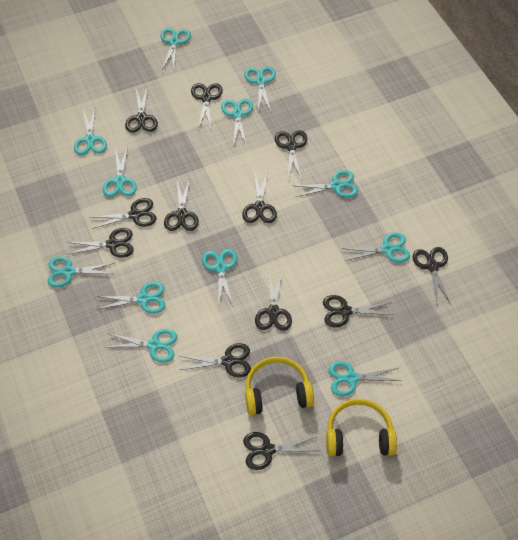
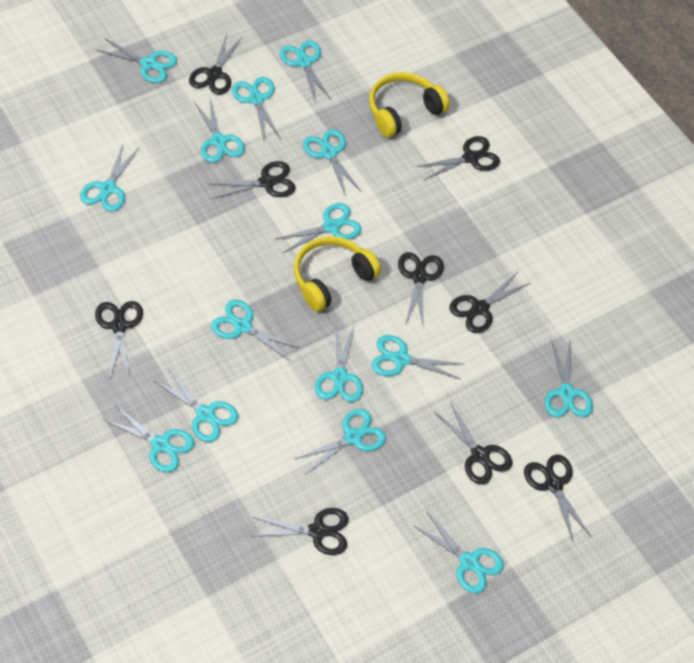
black scissors: 12 -> 9
turquoise scissors: 12 -> 15

